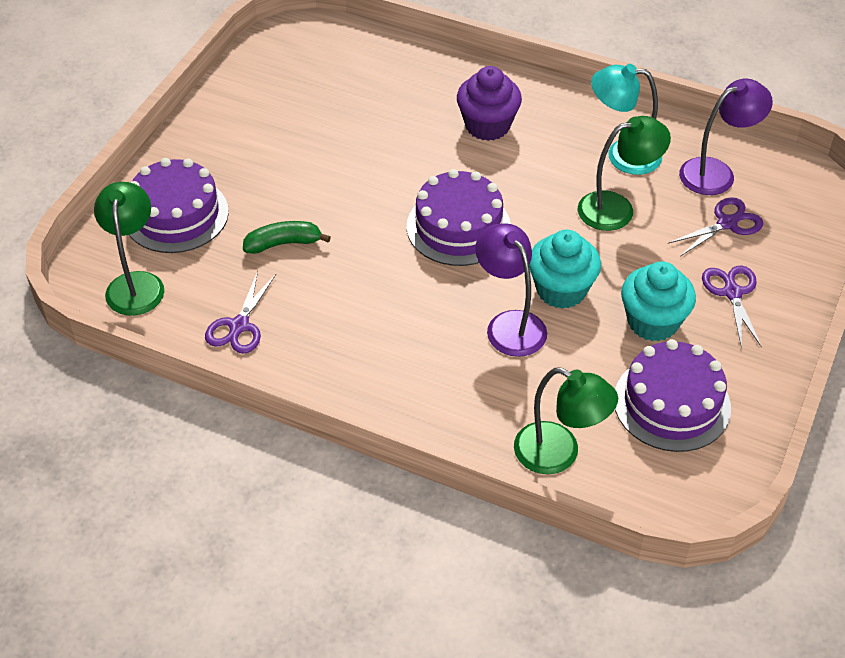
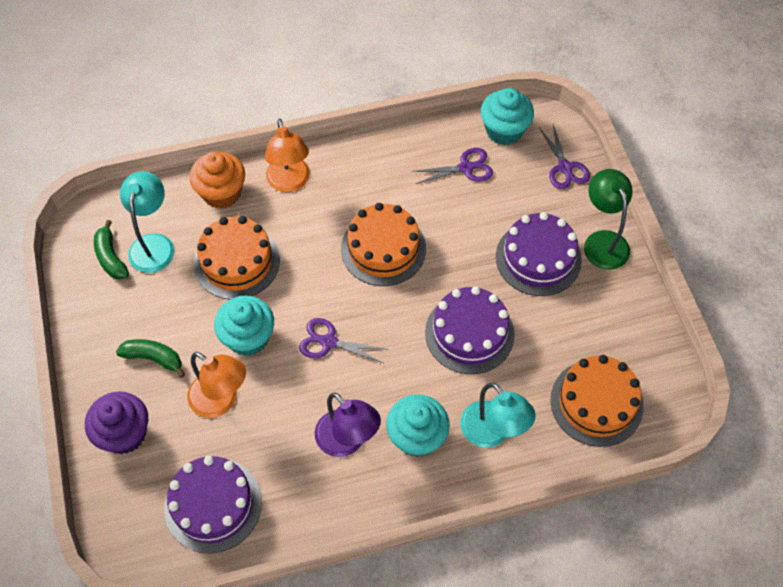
green banana: 1 -> 2
green lamp: 3 -> 1
orange cake: 0 -> 3
orange cupcake: 0 -> 1
orange lamp: 0 -> 2
purple lamp: 2 -> 1
turquoise cupcake: 2 -> 3
turquoise lamp: 1 -> 2

